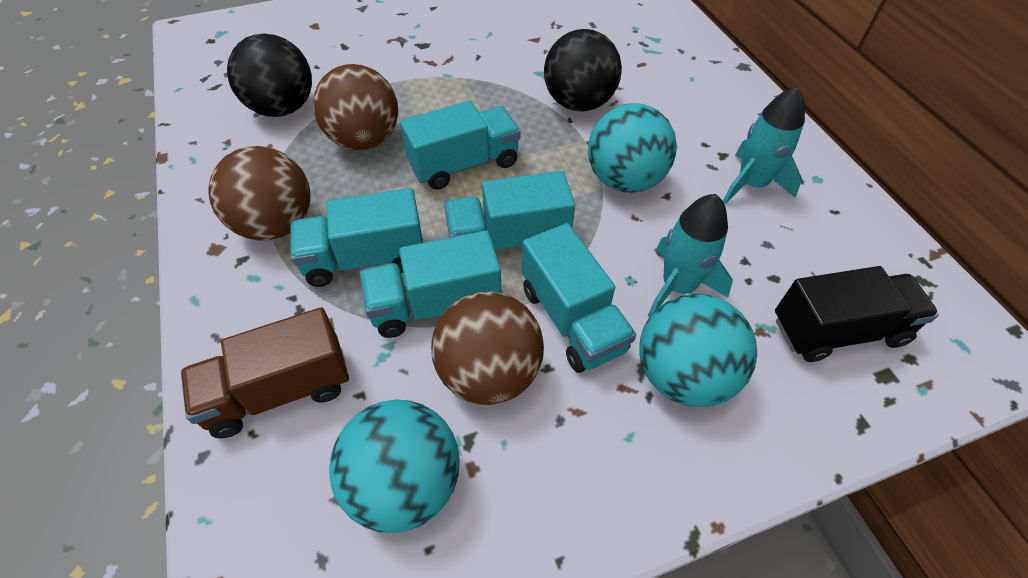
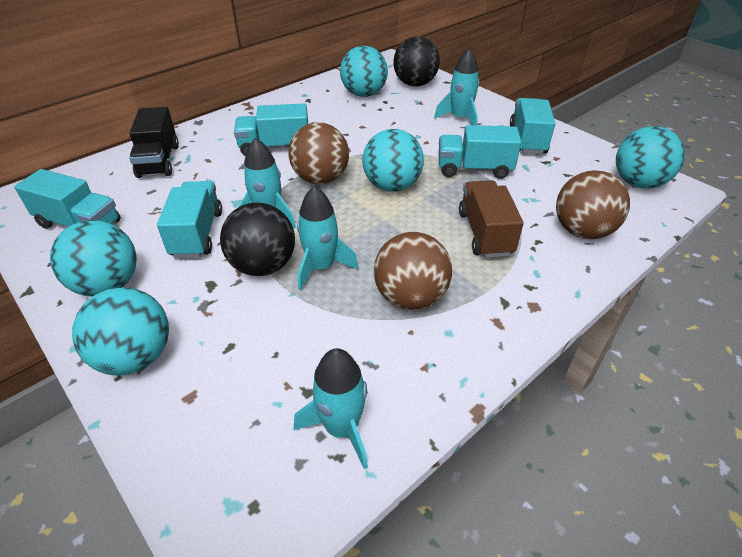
turquoise ball: 3 -> 5
turquoise rocket: 2 -> 4

